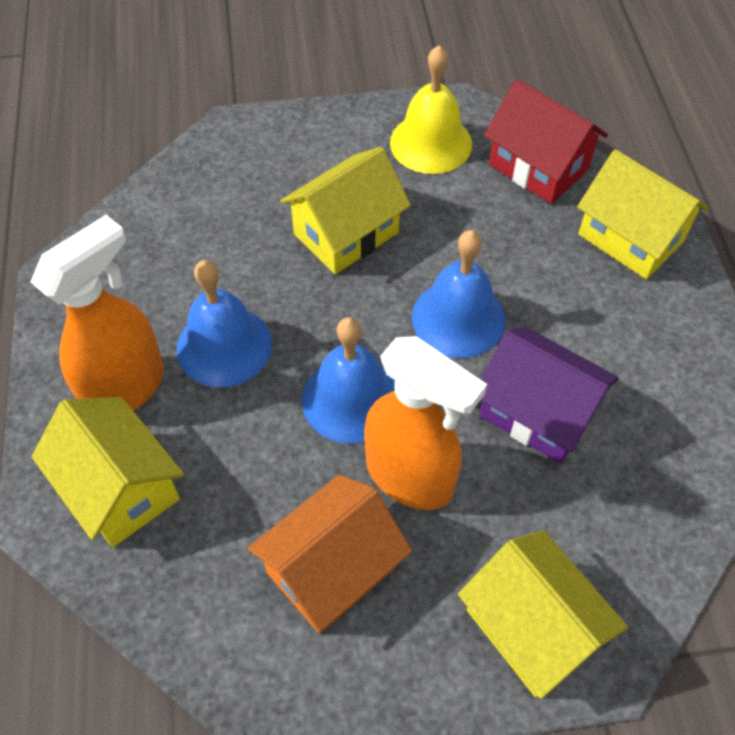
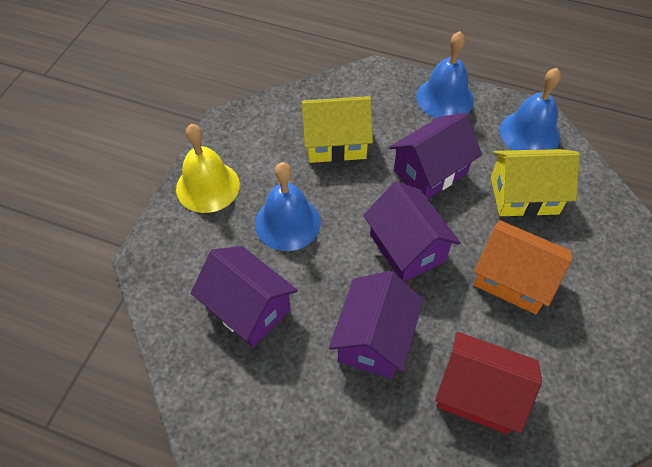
orange spray bottle: 2 -> 0
purple house: 1 -> 4
yellow house: 4 -> 2

